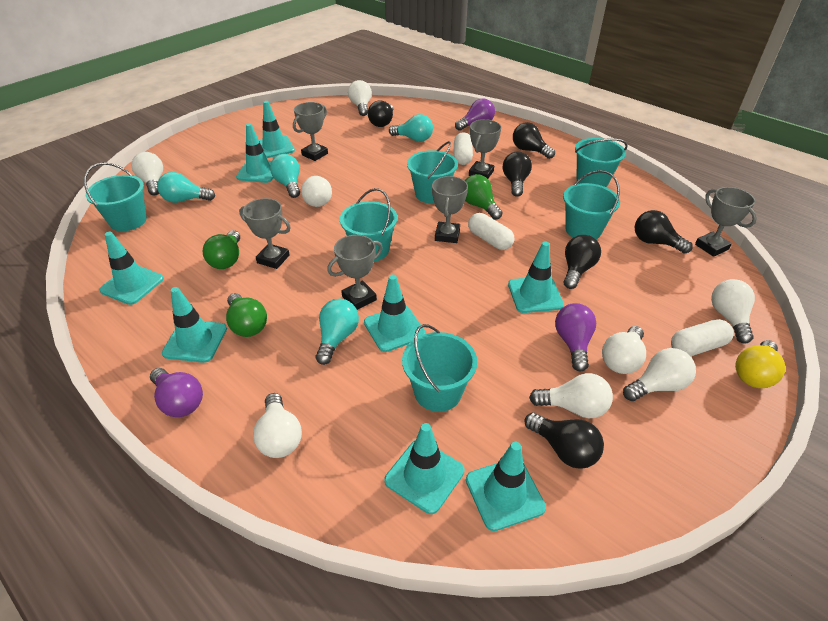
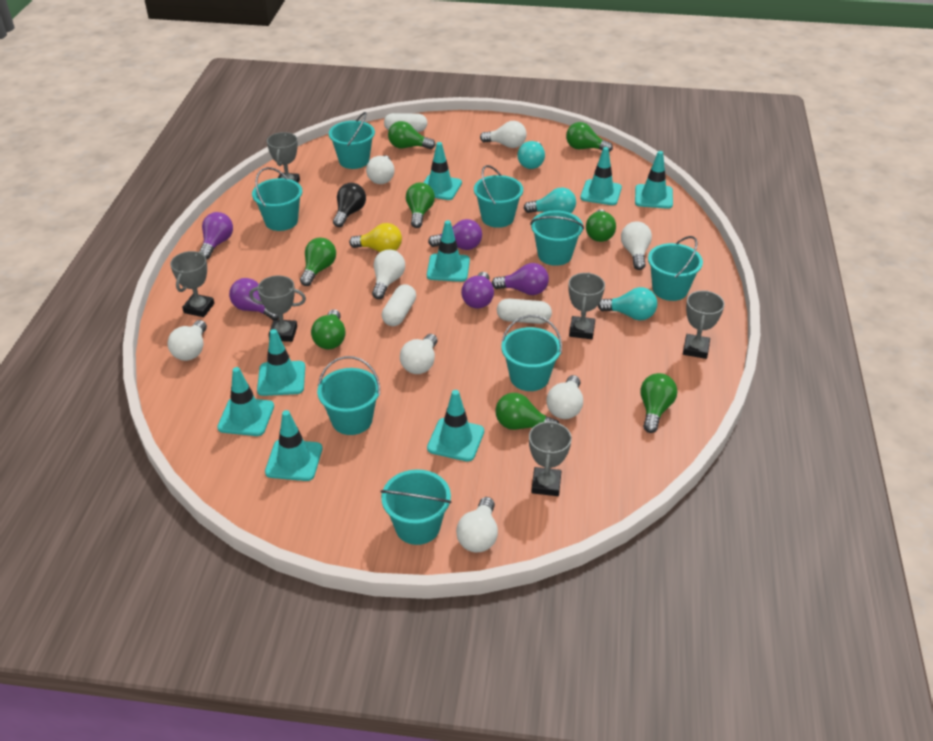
black light bulb: 6 -> 1
green light bulb: 3 -> 8
purple light bulb: 3 -> 5
turquoise bucket: 6 -> 8
turquoise light bulb: 4 -> 3

